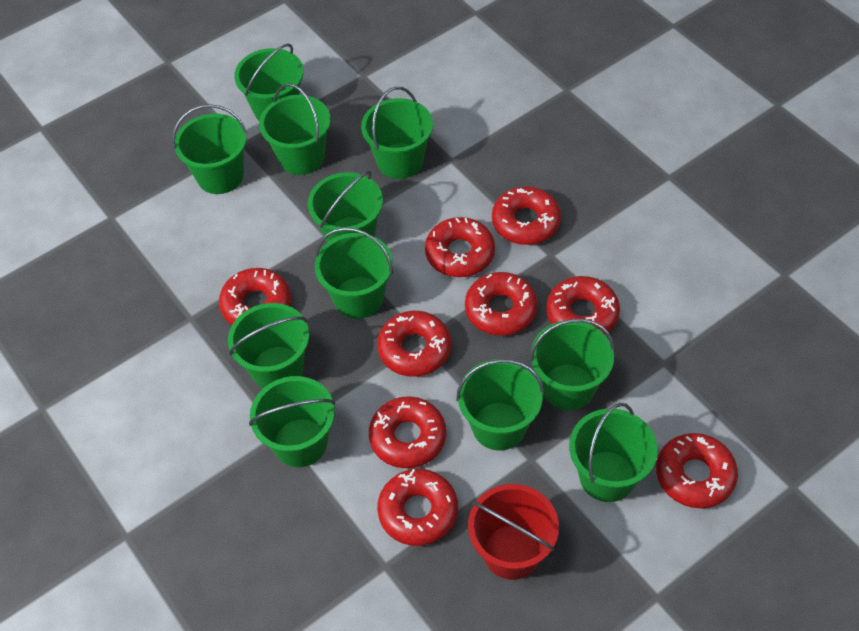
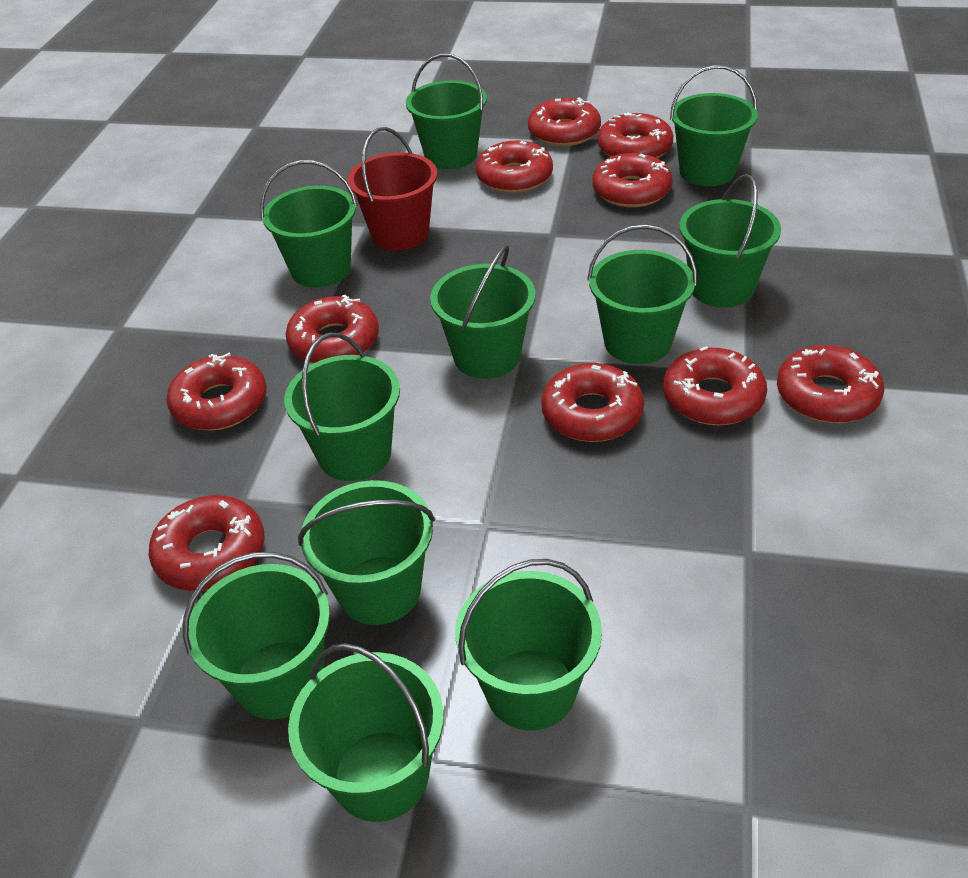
red donut: 9 -> 10

